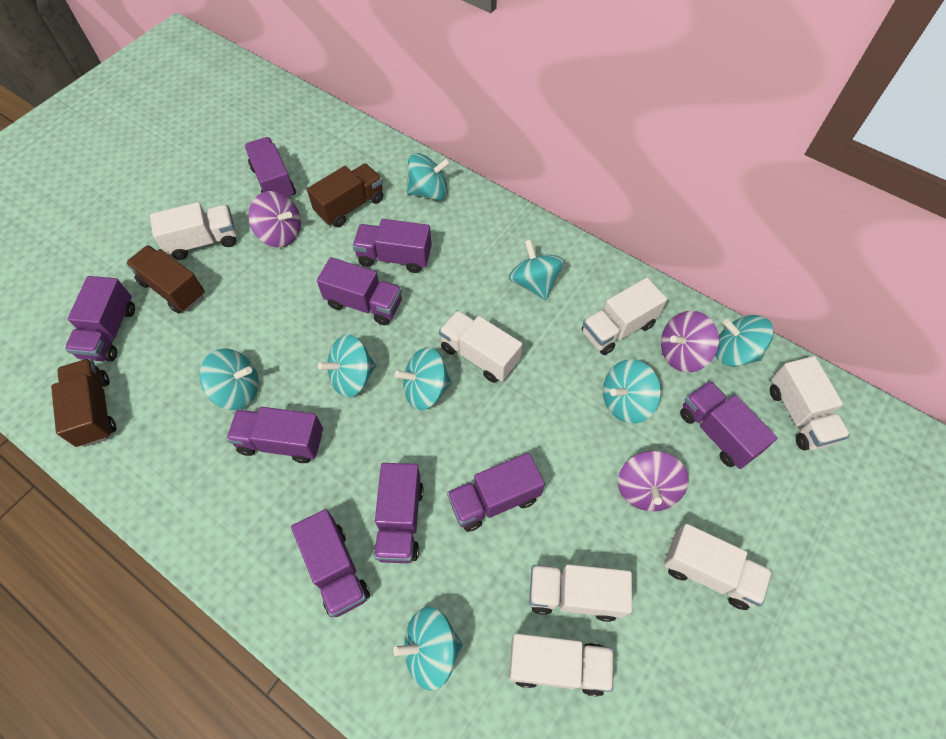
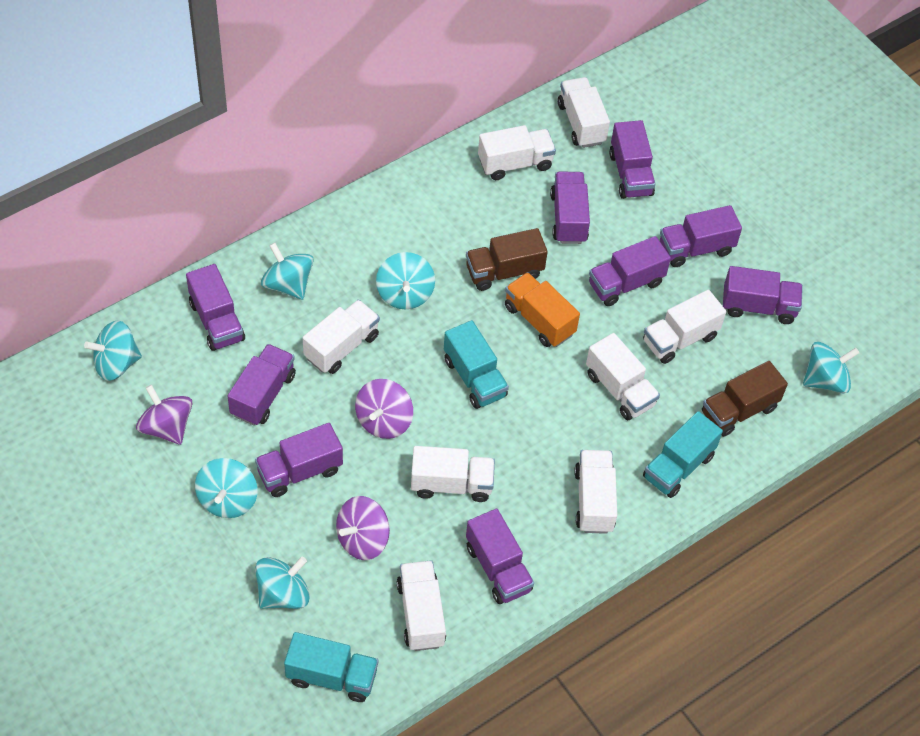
brown truck: 3 -> 2
orange truck: 0 -> 1
turquoise spinning top: 8 -> 6
turquoise truck: 0 -> 3
white truck: 7 -> 8

